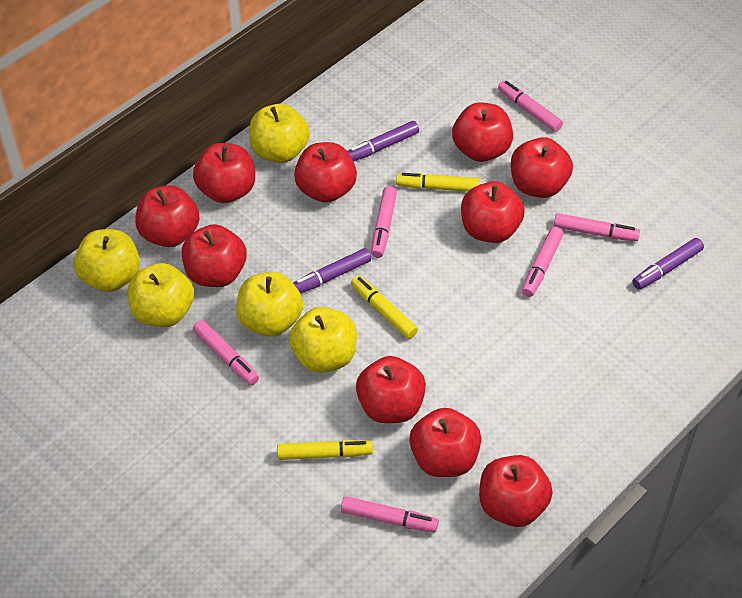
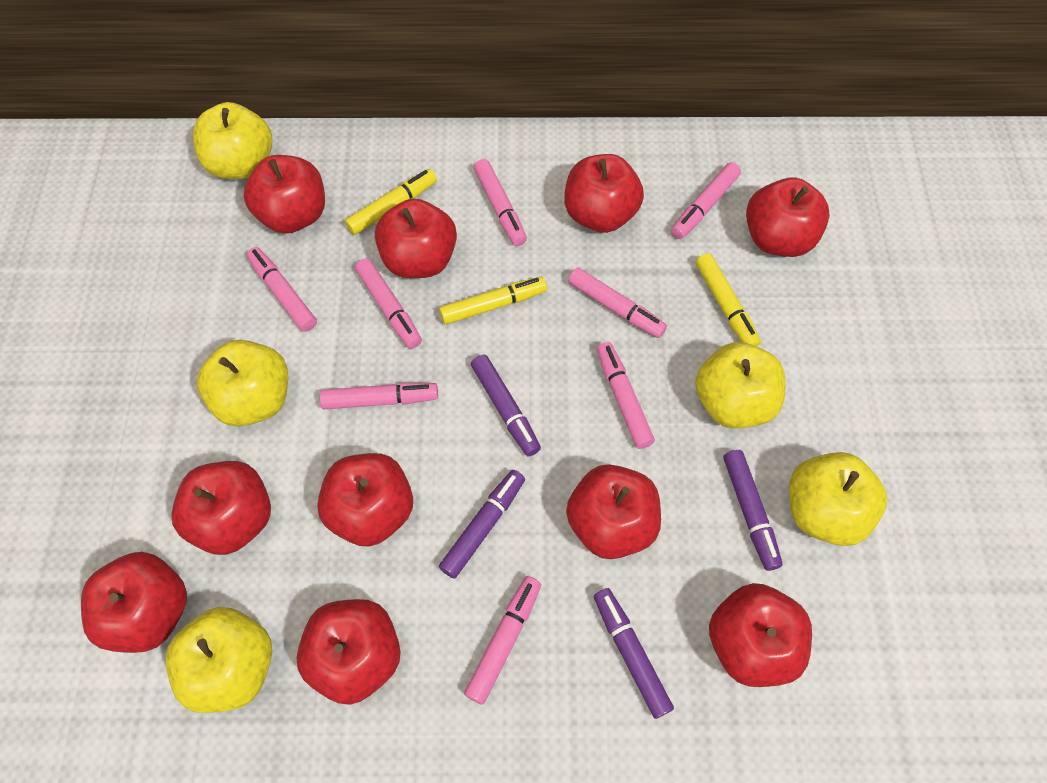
pink marker: 6 -> 8
purple marker: 3 -> 4

